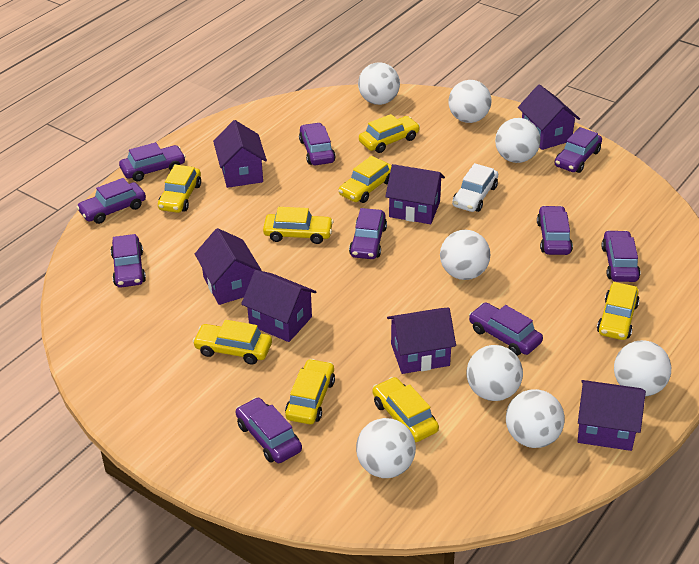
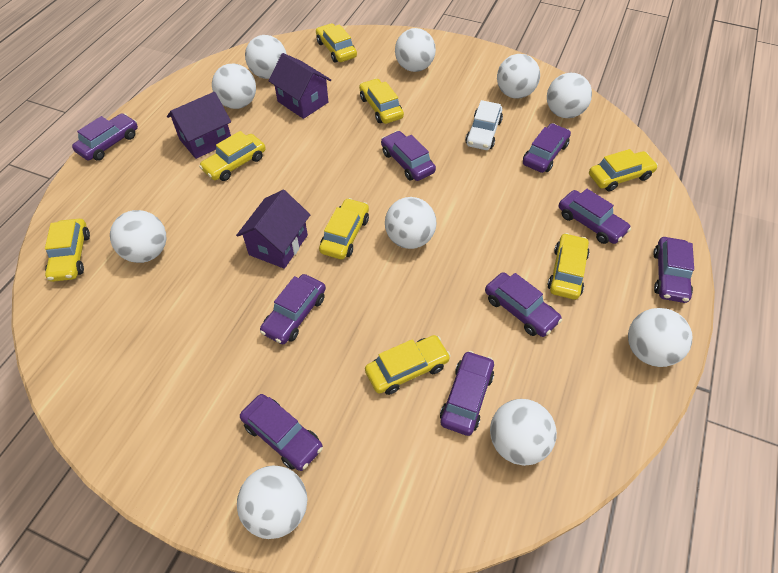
purple car: 10 -> 9
purple house: 7 -> 3
white ball: 8 -> 10

